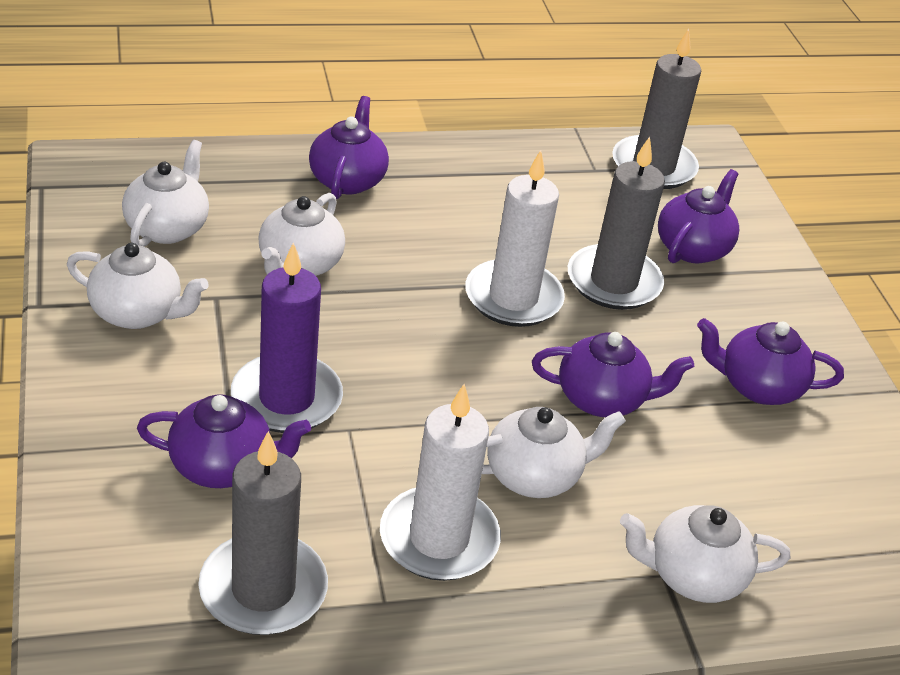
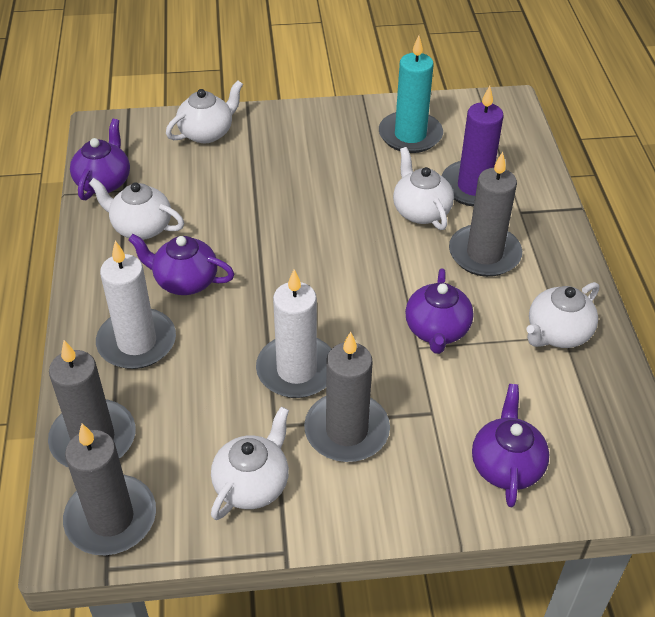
grey candle: 3 -> 4
purple teapot: 5 -> 4
turquoise candle: 0 -> 1

